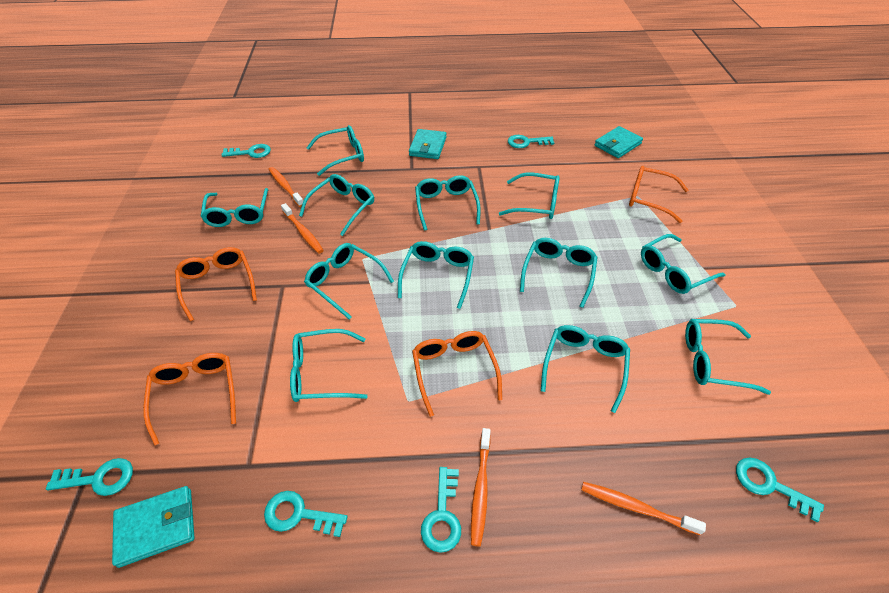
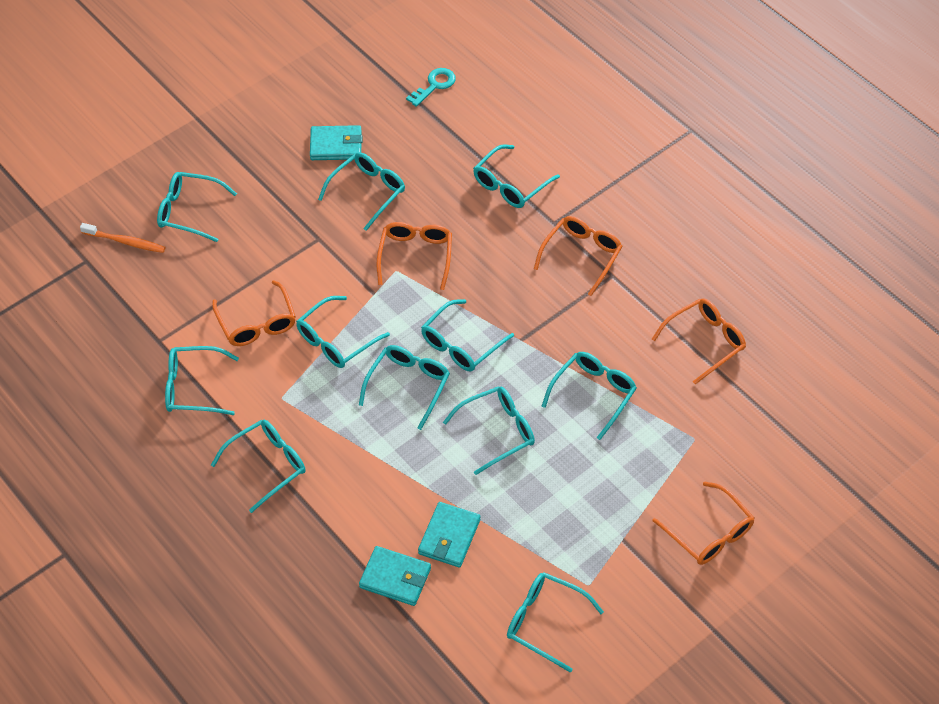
orange glasses: 4 -> 5
orange toothbrush: 4 -> 1
turquoise glasses: 12 -> 11
turquoise key: 6 -> 1

